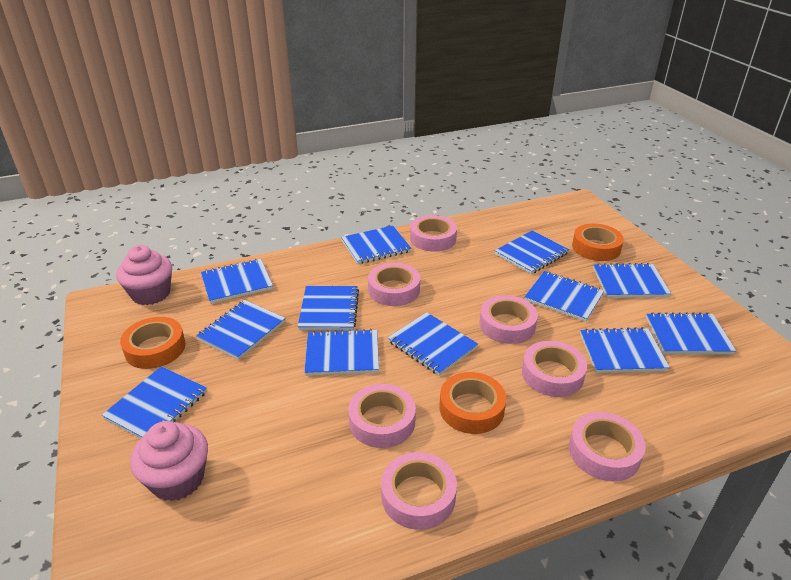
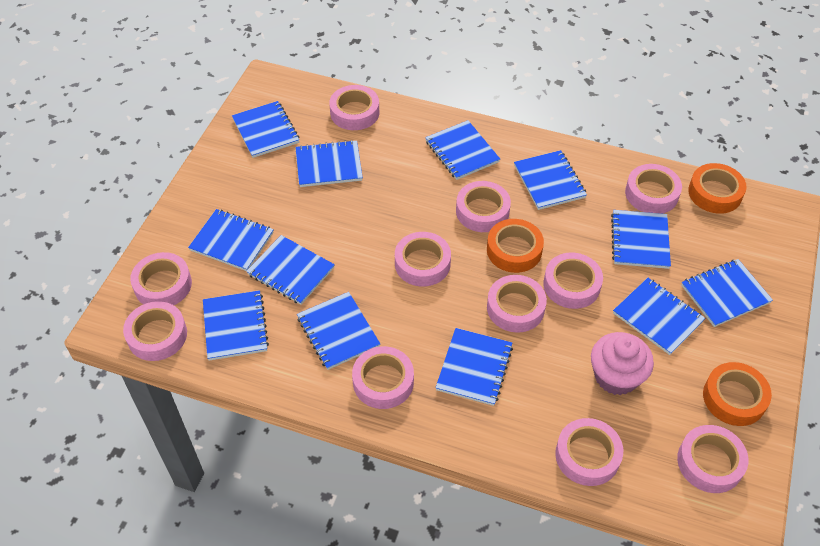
pink cupcake: 2 -> 1
pink tape: 7 -> 11

